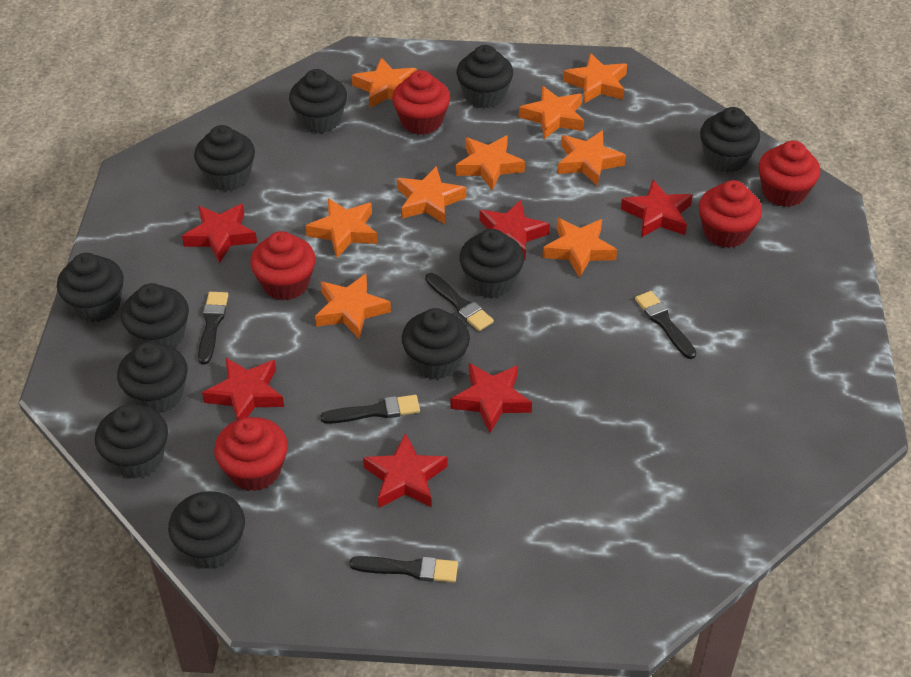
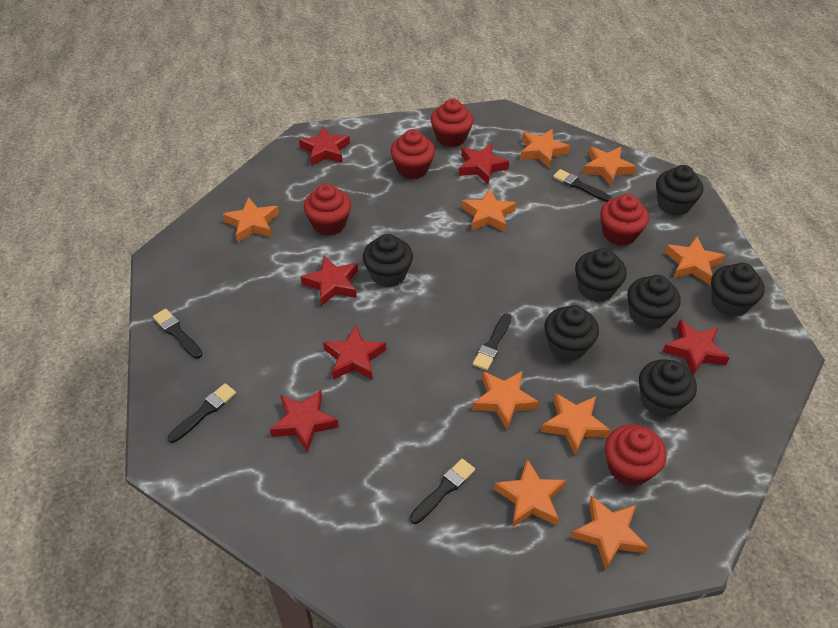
black cupcake: 11 -> 7

